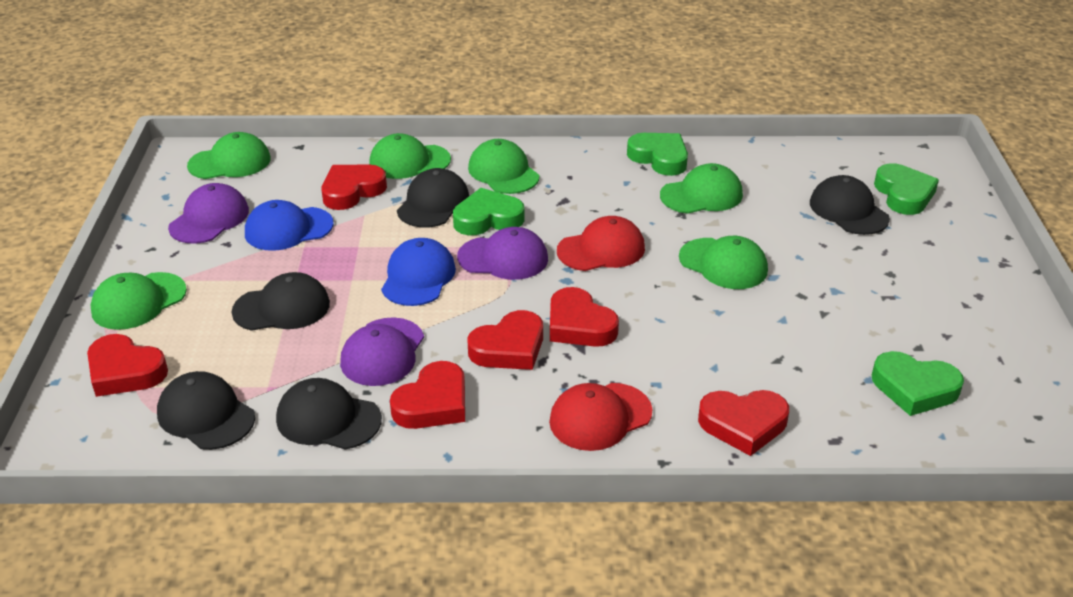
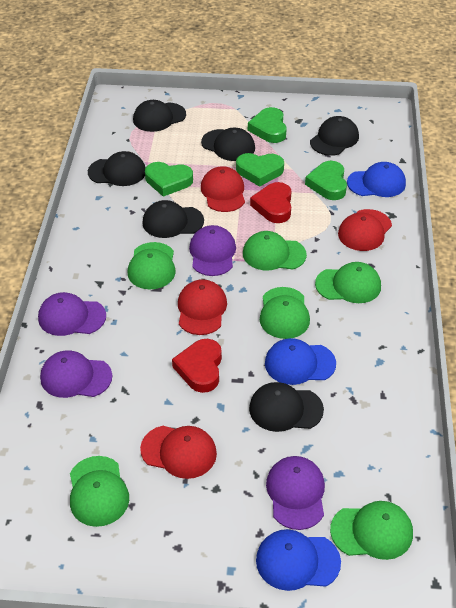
black cap: 5 -> 6
blue cap: 2 -> 3
purple cap: 3 -> 4
red cap: 2 -> 4
red heart: 6 -> 2

